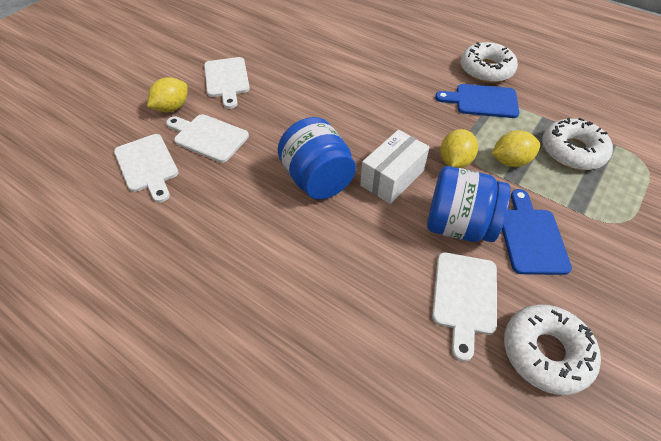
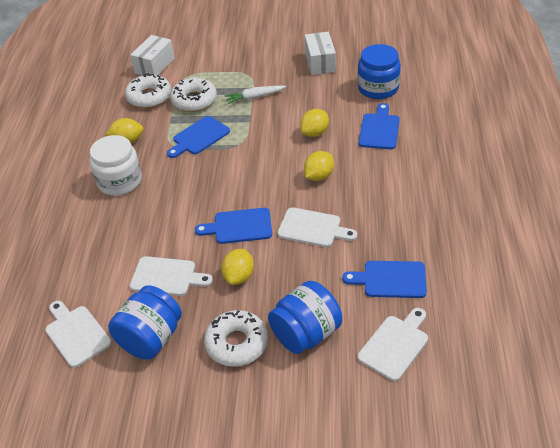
blue cutting board: 2 -> 4
blue jar: 2 -> 3
white box: 1 -> 2
white carrot: 0 -> 1
white jar: 0 -> 1
yellow lemon: 3 -> 4

